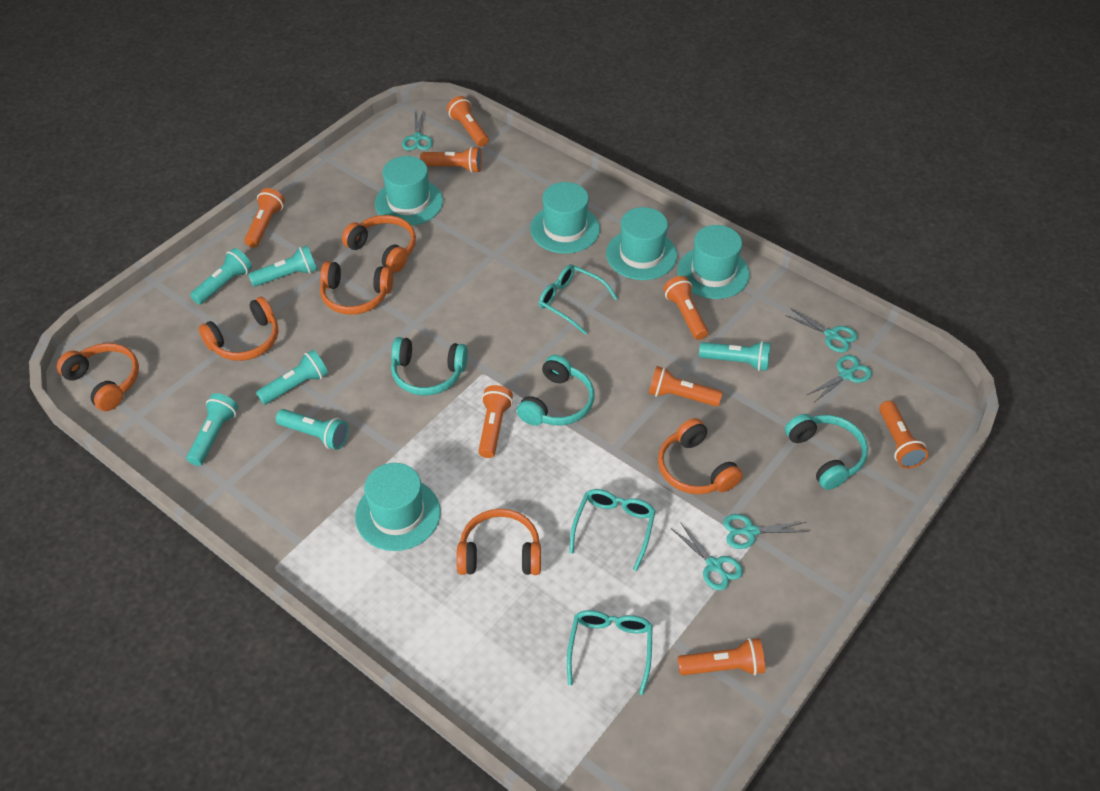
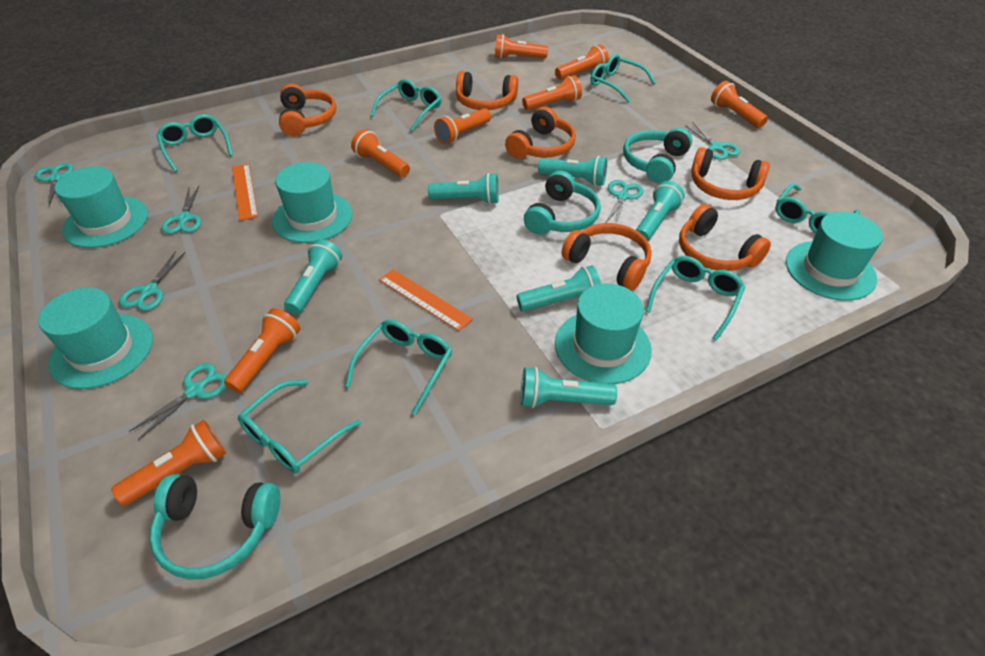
orange ruler: 0 -> 2
turquoise glasses: 3 -> 7
turquoise scissors: 5 -> 6

